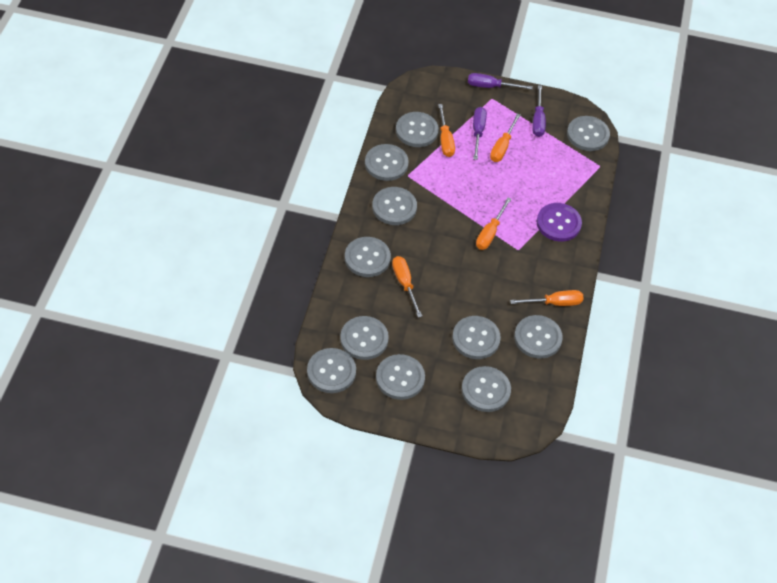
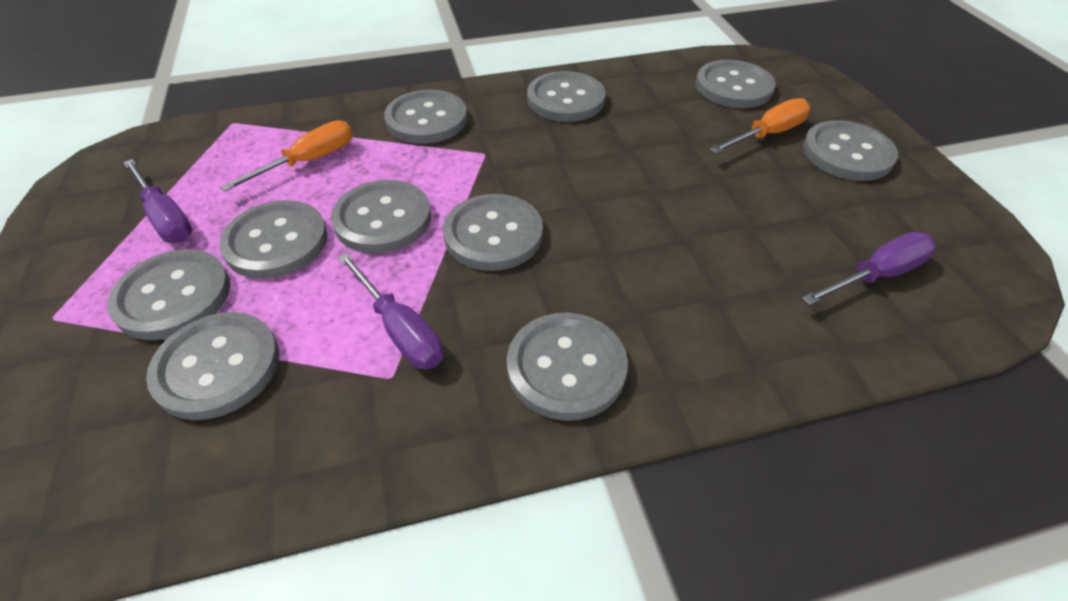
grey button: 11 -> 10
orange screwdriver: 5 -> 2
purple button: 1 -> 0

